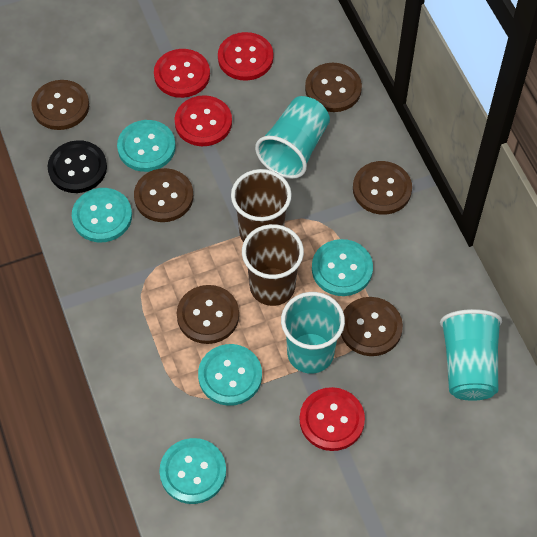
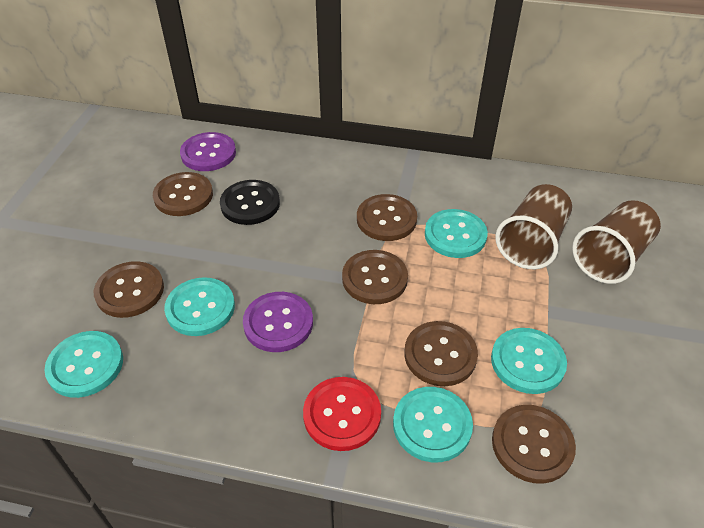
purple button: 0 -> 2
red button: 4 -> 1
turquoise cup: 3 -> 0

